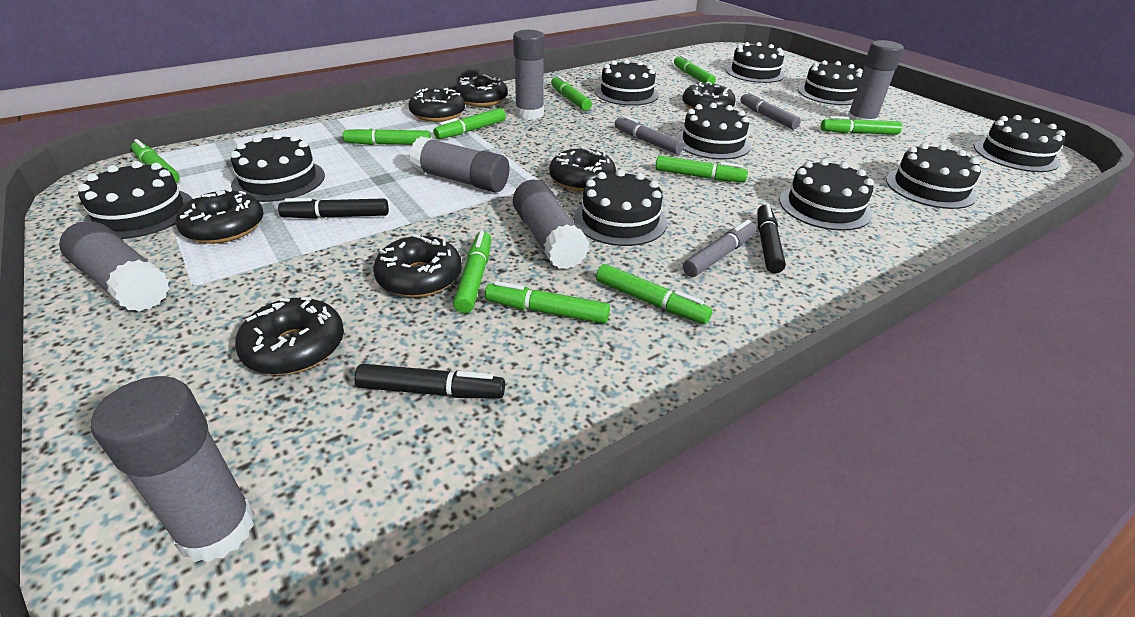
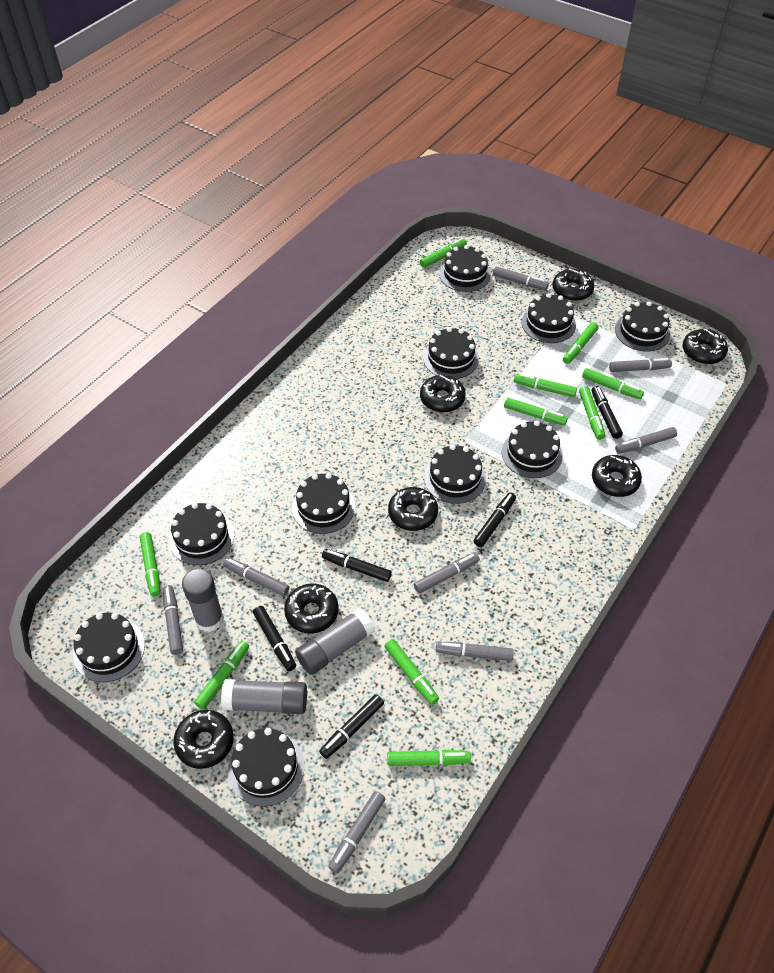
black marker: 3 -> 5
grey glue stick: 6 -> 3
grey marker: 3 -> 8

